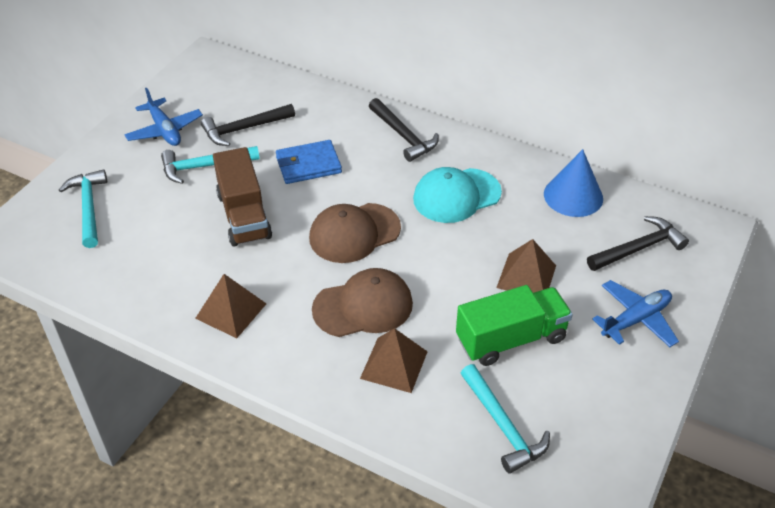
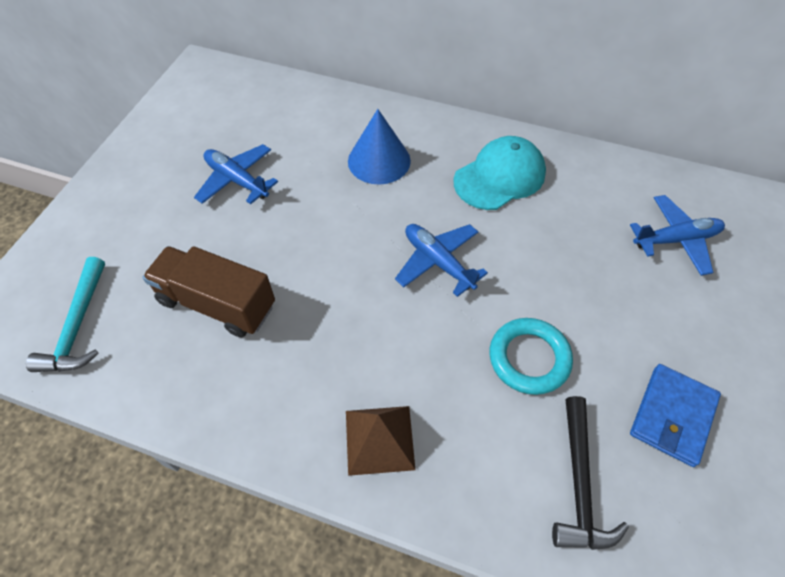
black hammer: 3 -> 1
blue plane: 2 -> 3
brown cap: 2 -> 0
brown pyramid: 3 -> 1
green truck: 1 -> 0
turquoise hammer: 3 -> 1
turquoise ring: 0 -> 1

